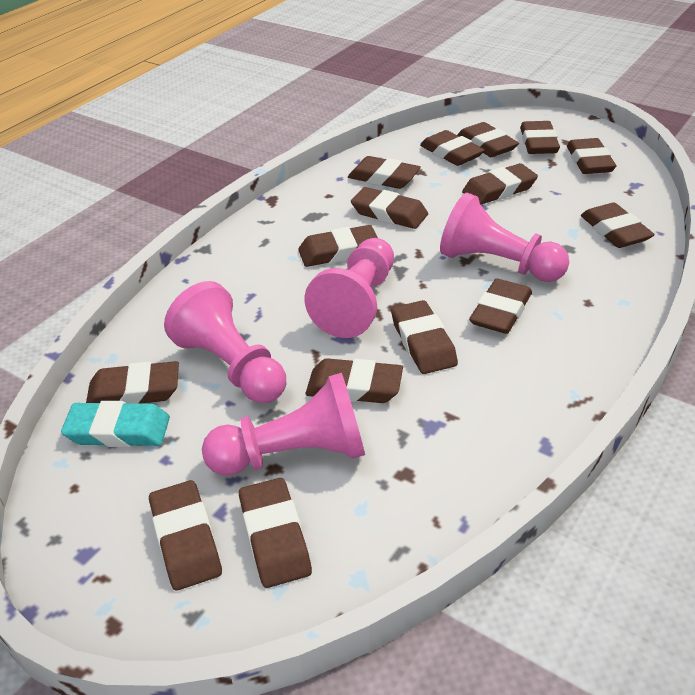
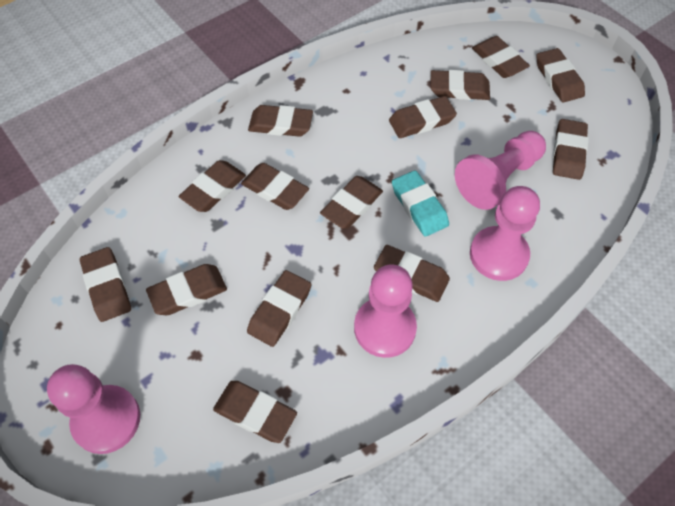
brown eraser: 15 -> 14

